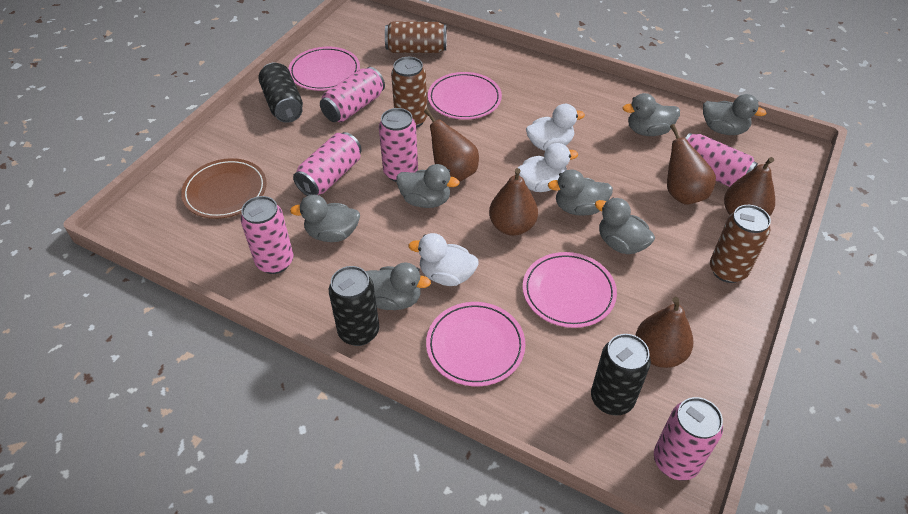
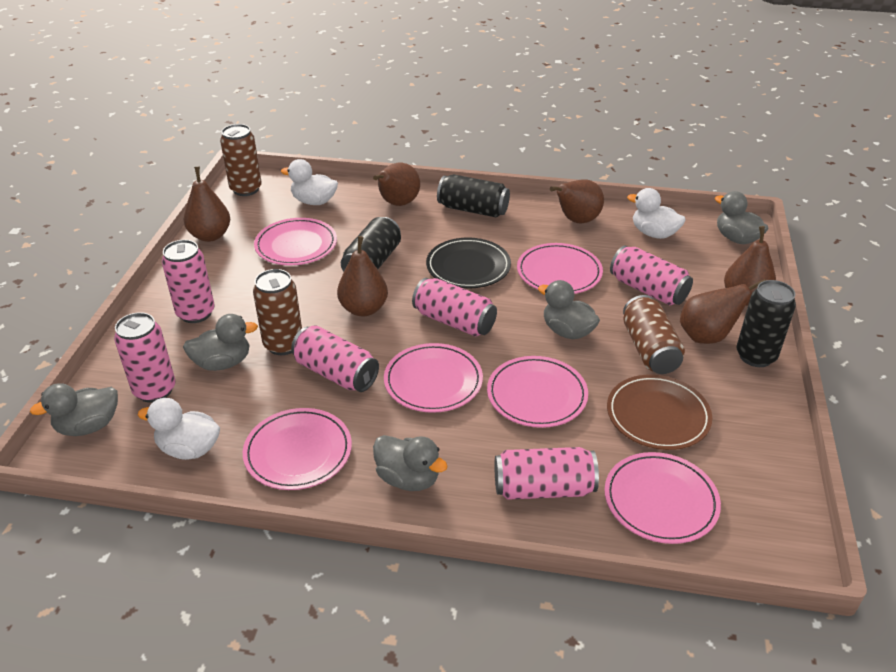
black plate: 0 -> 1
brown pear: 5 -> 6
grey duck: 7 -> 5
pink plate: 4 -> 6

